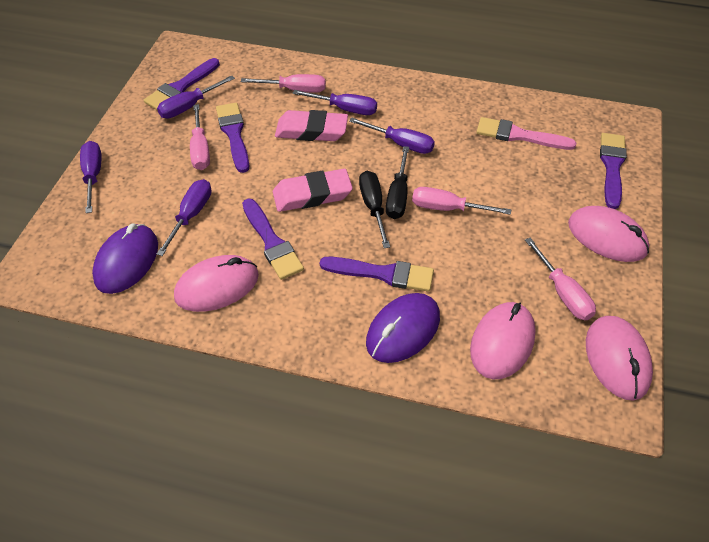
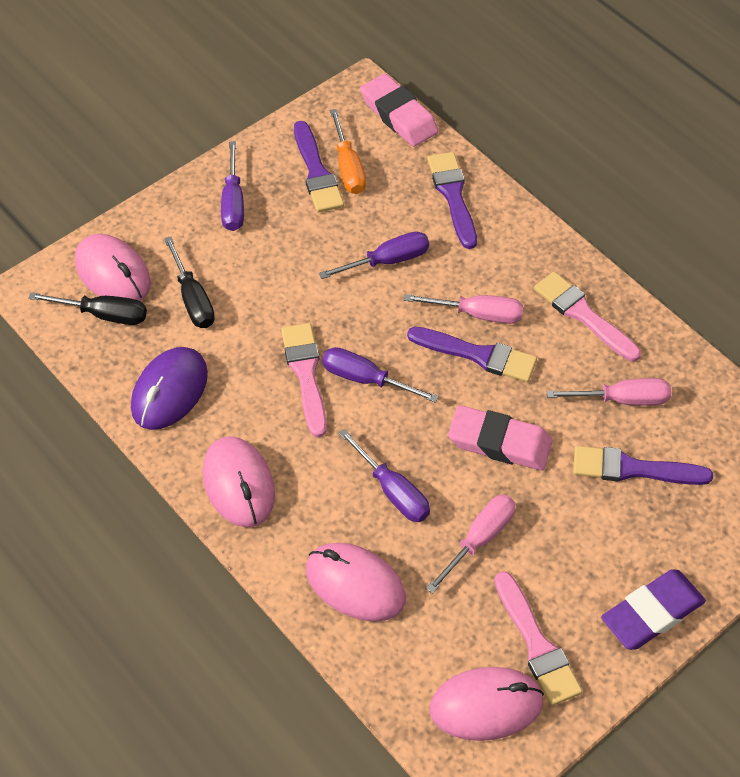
orange screwdriver: 0 -> 1
pink brush: 1 -> 3
pink screwdriver: 4 -> 3
purple brush: 5 -> 4
purple eraser: 0 -> 1
purple mouse: 2 -> 1
purple screwdriver: 5 -> 4

